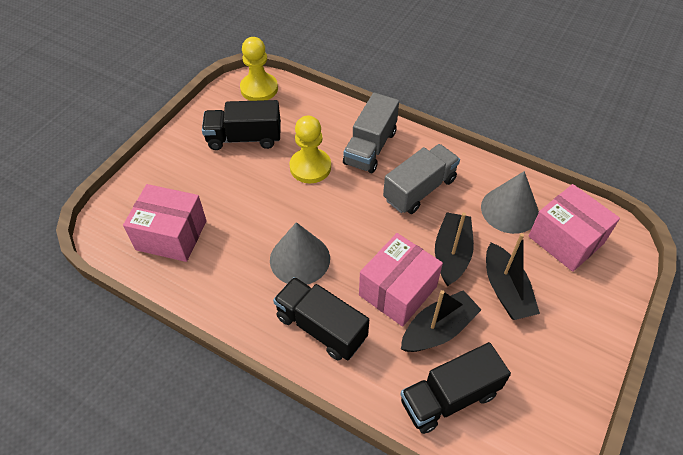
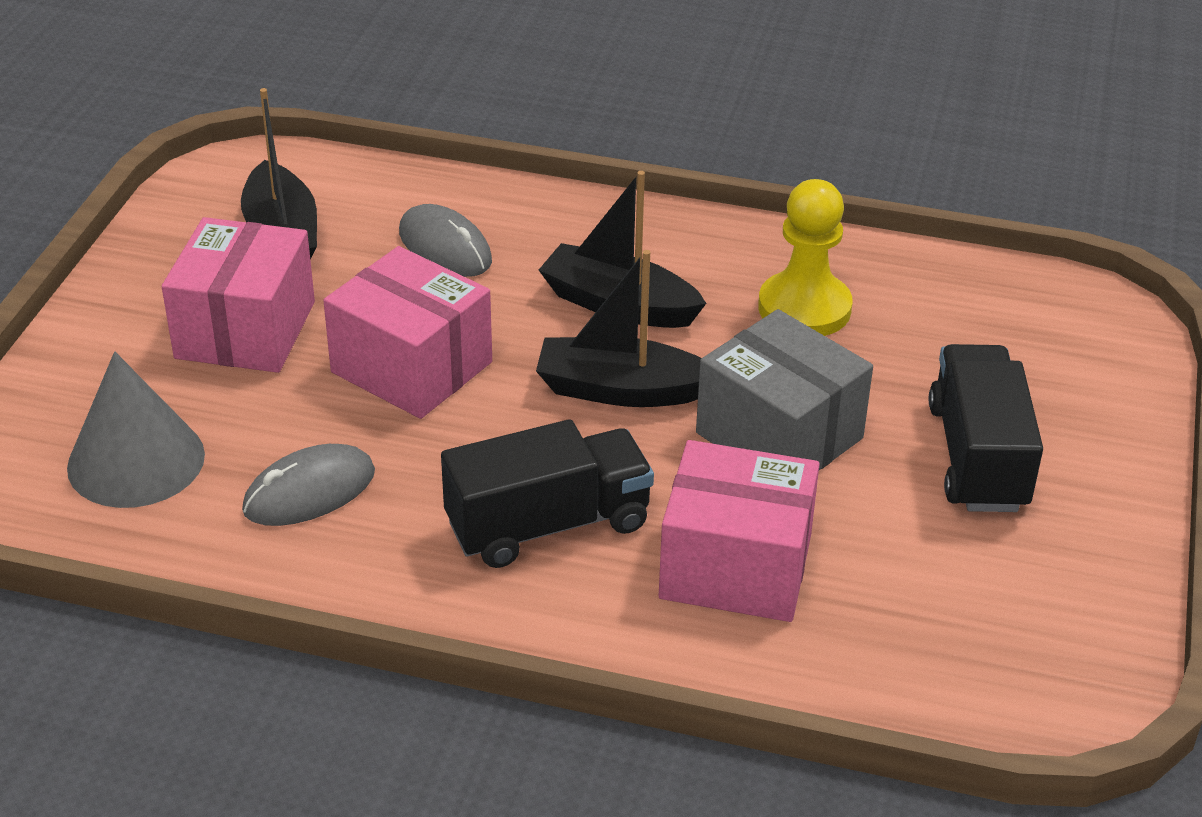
black truck: 3 -> 2
grey box: 0 -> 1
grey cone: 2 -> 1
grey mouse: 0 -> 2
grey truck: 2 -> 0
yellow pawn: 2 -> 1

